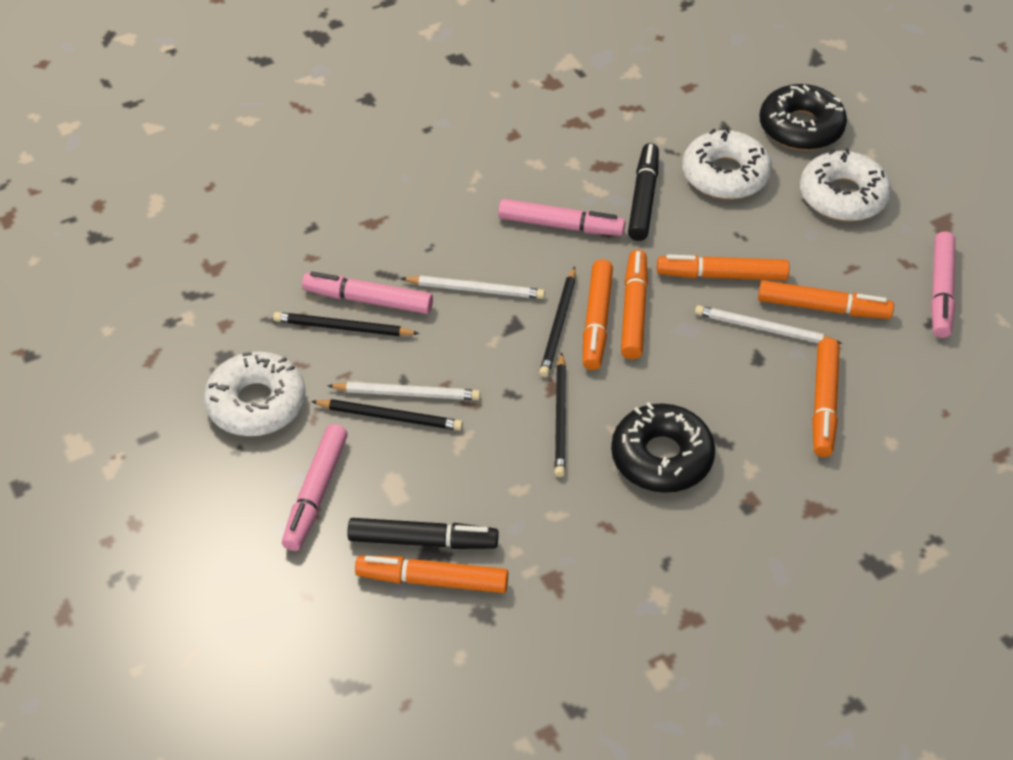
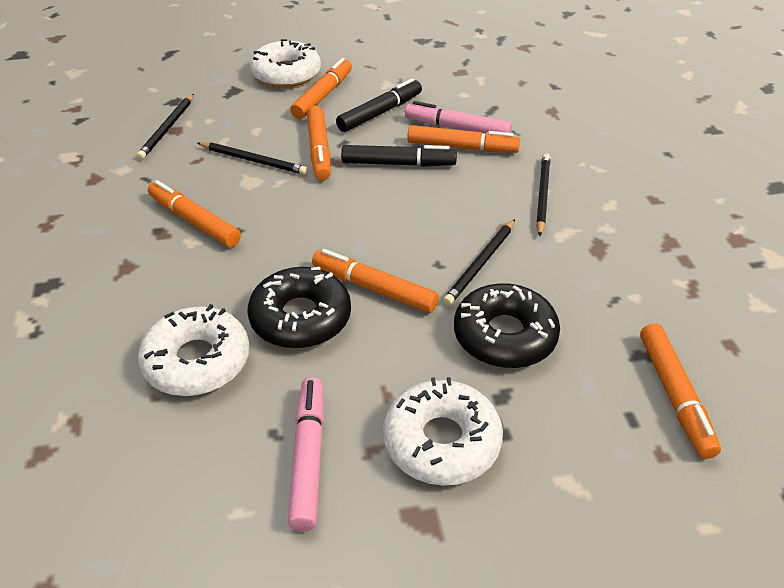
pink marker: 4 -> 2
white pencil: 3 -> 0

